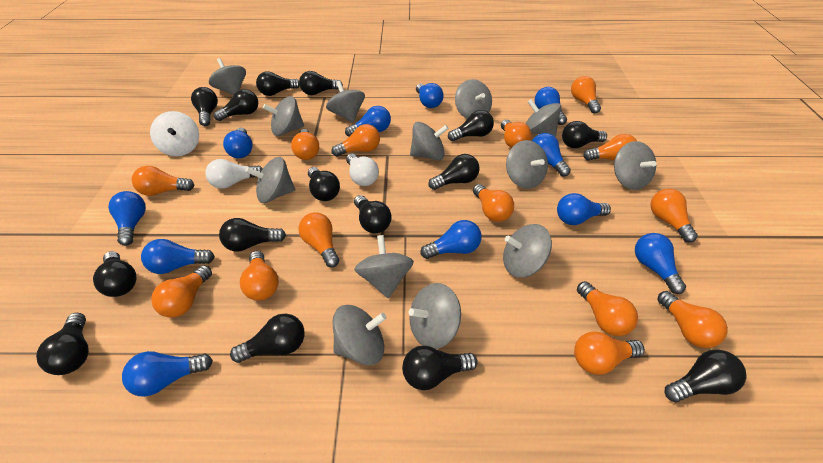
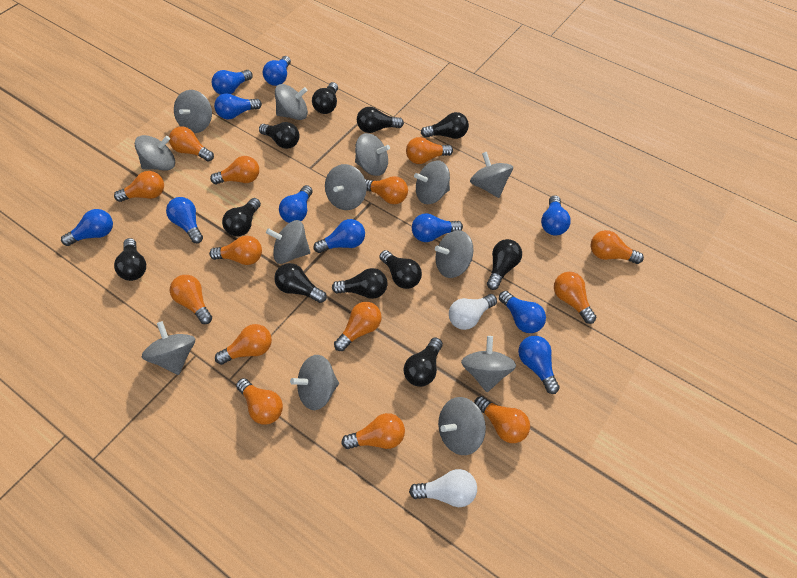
black light bulb: 15 -> 11
white spinning top: 1 -> 0

